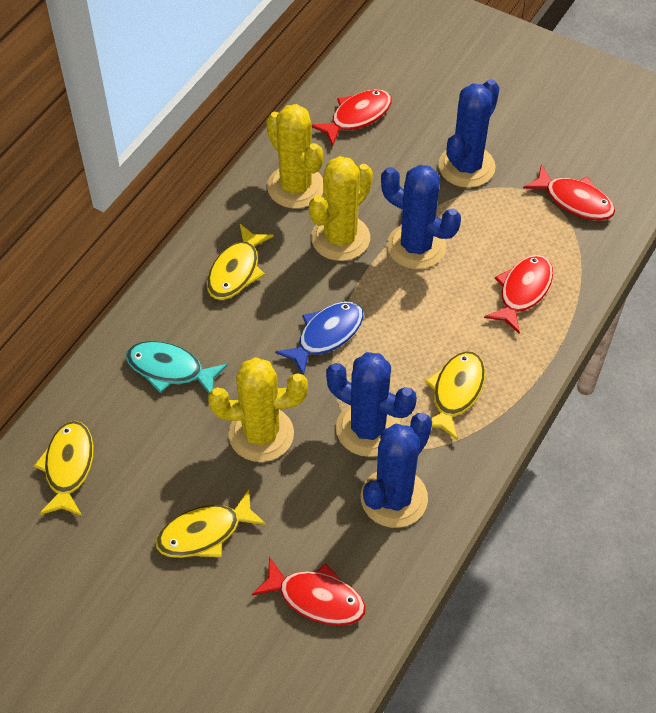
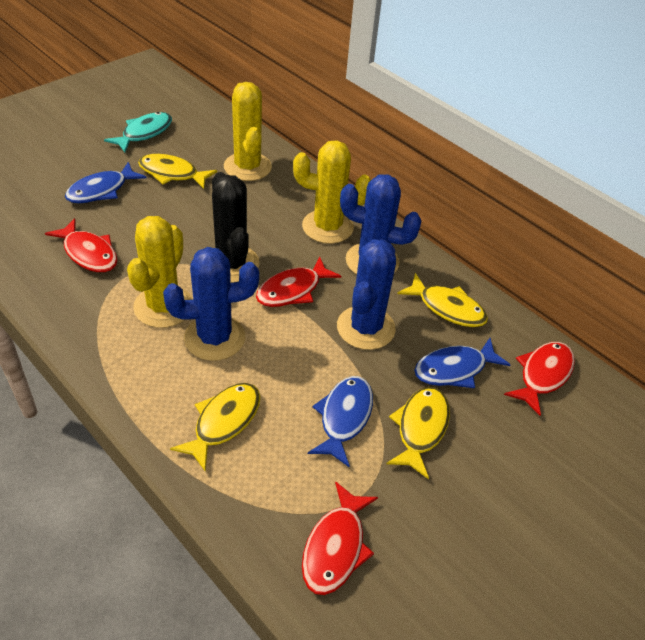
black cactus: 0 -> 1
blue cactus: 4 -> 3
blue fish: 1 -> 3

